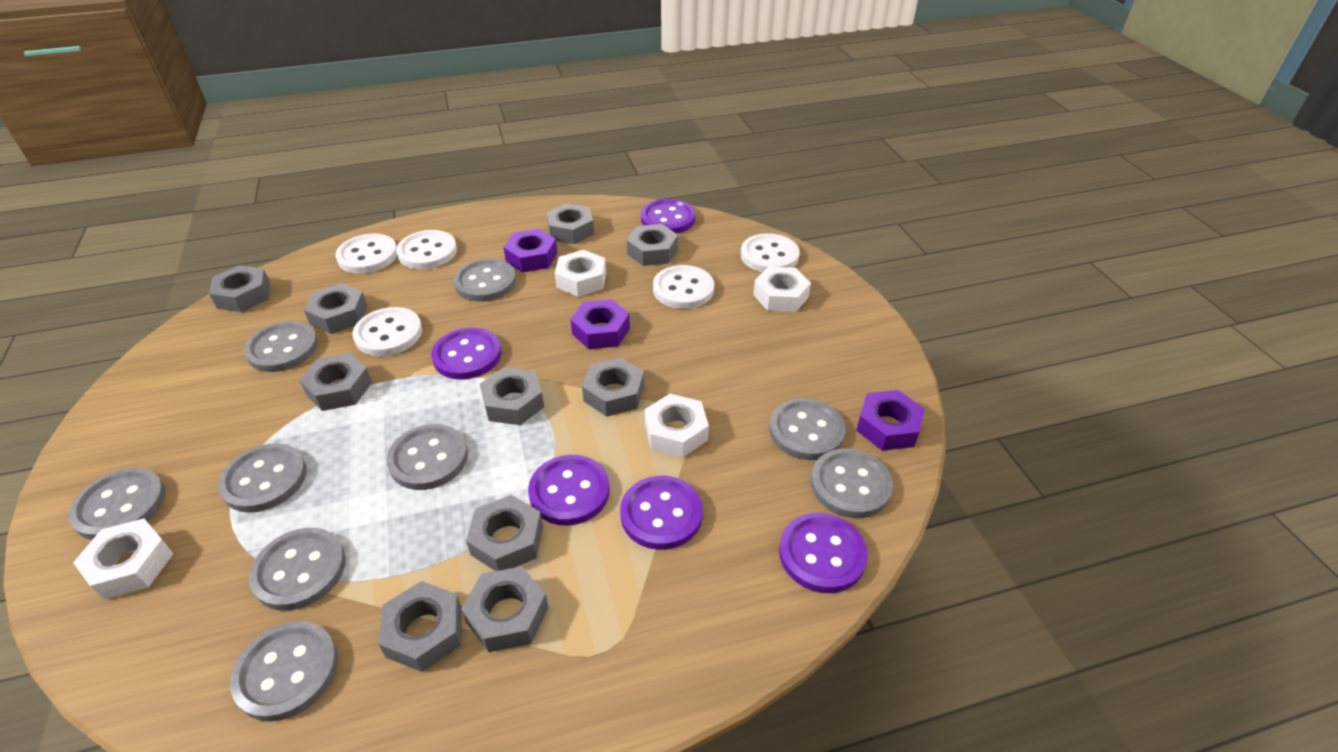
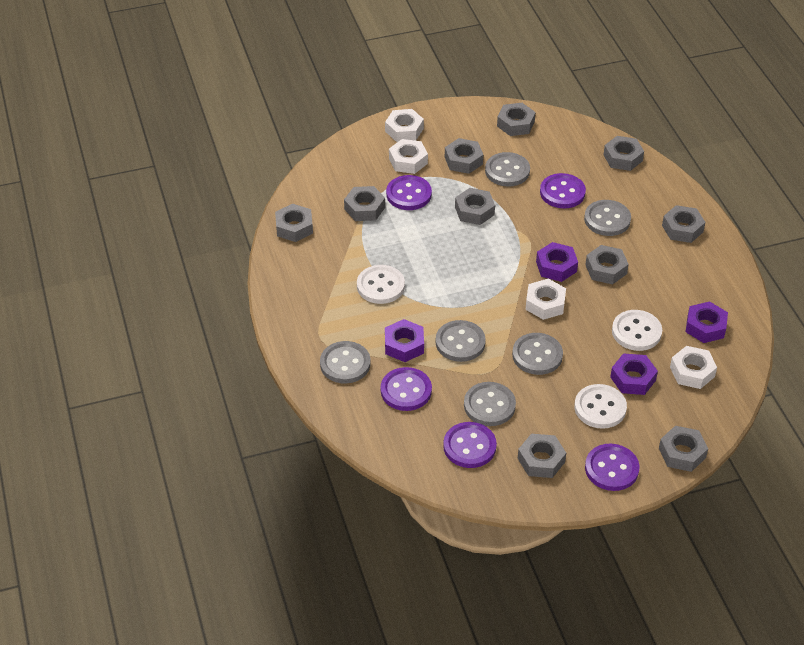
grey button: 9 -> 6
purple nut: 3 -> 4
white button: 5 -> 3

